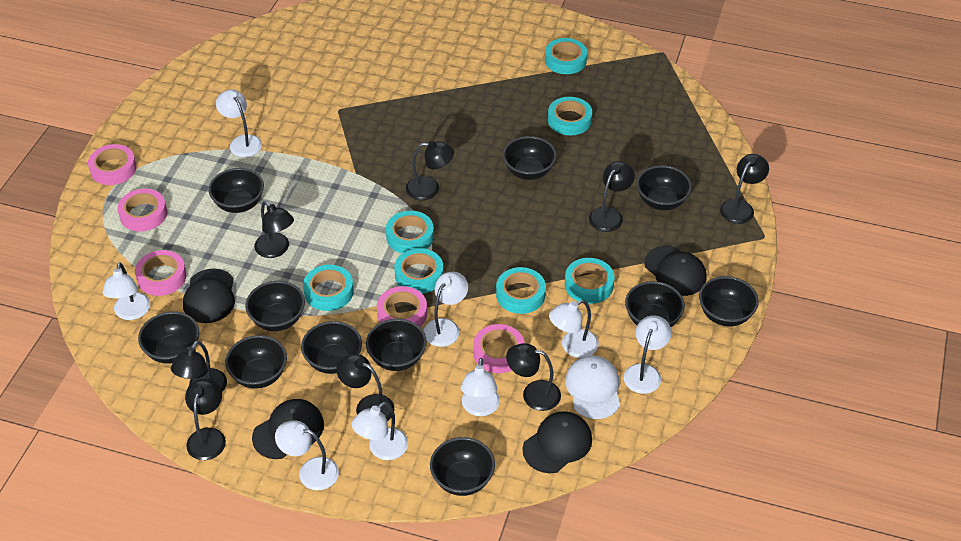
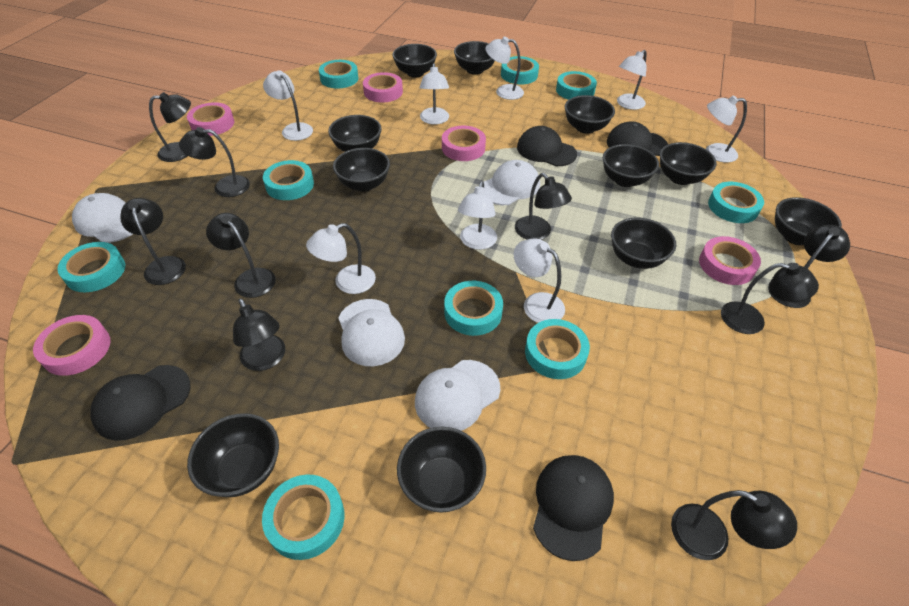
black lamp: 8 -> 9
turquoise tape: 7 -> 9
white cap: 1 -> 4

